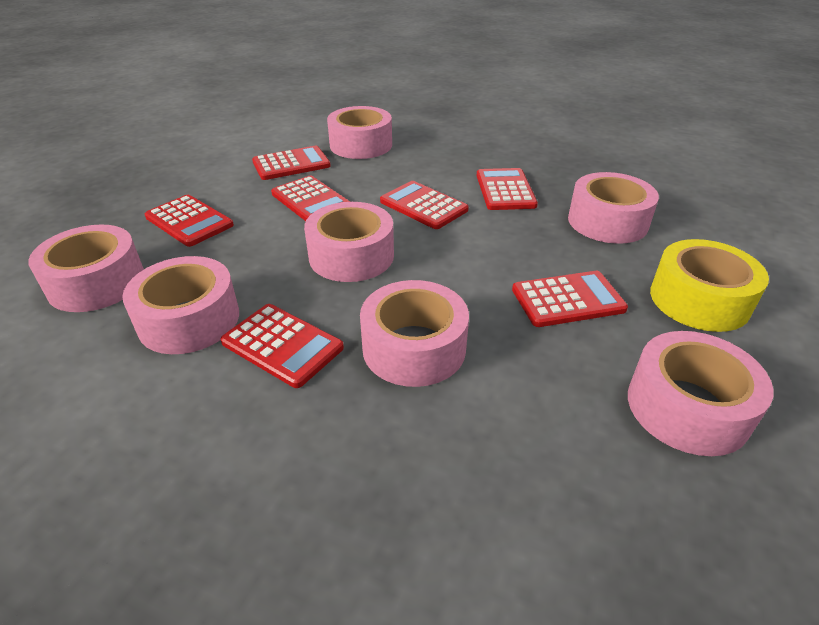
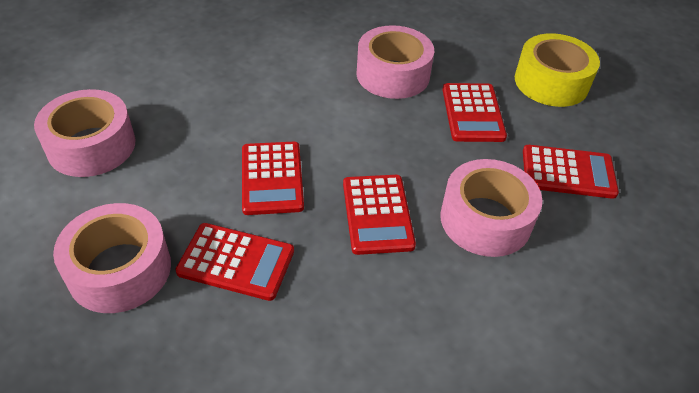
pink tape: 7 -> 4
red calculator: 7 -> 5

